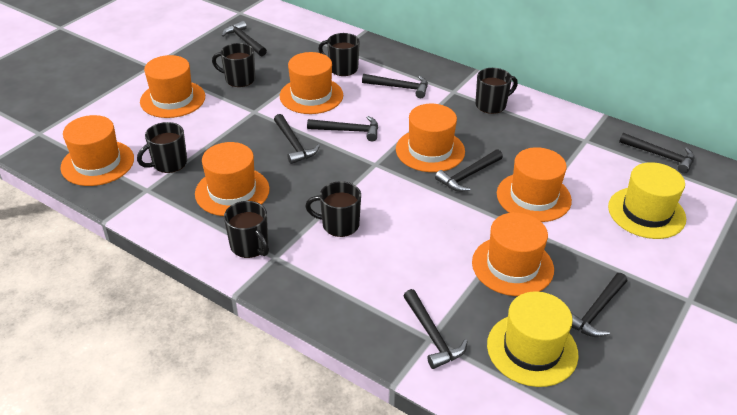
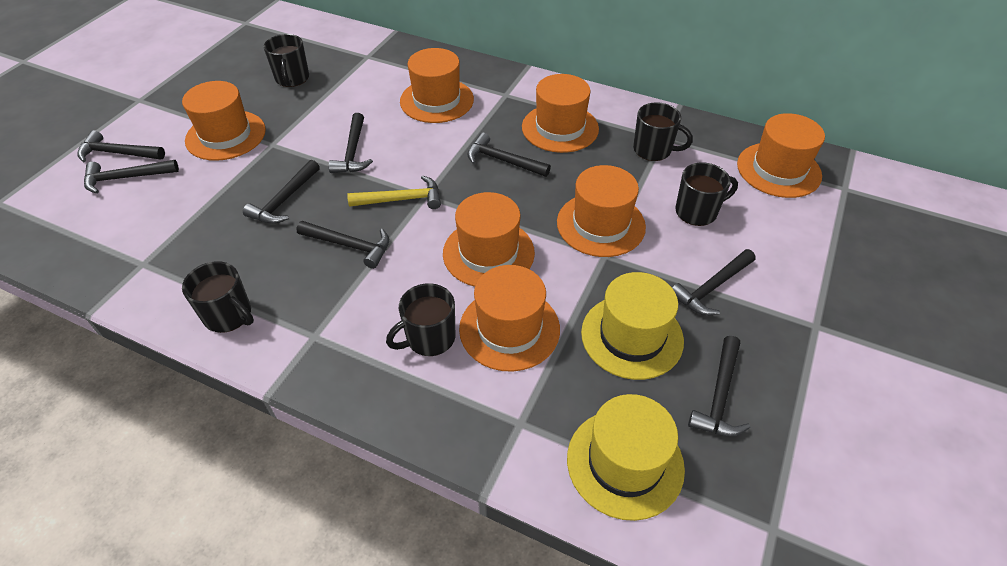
black mug: 6 -> 5
yellow hammer: 0 -> 1

